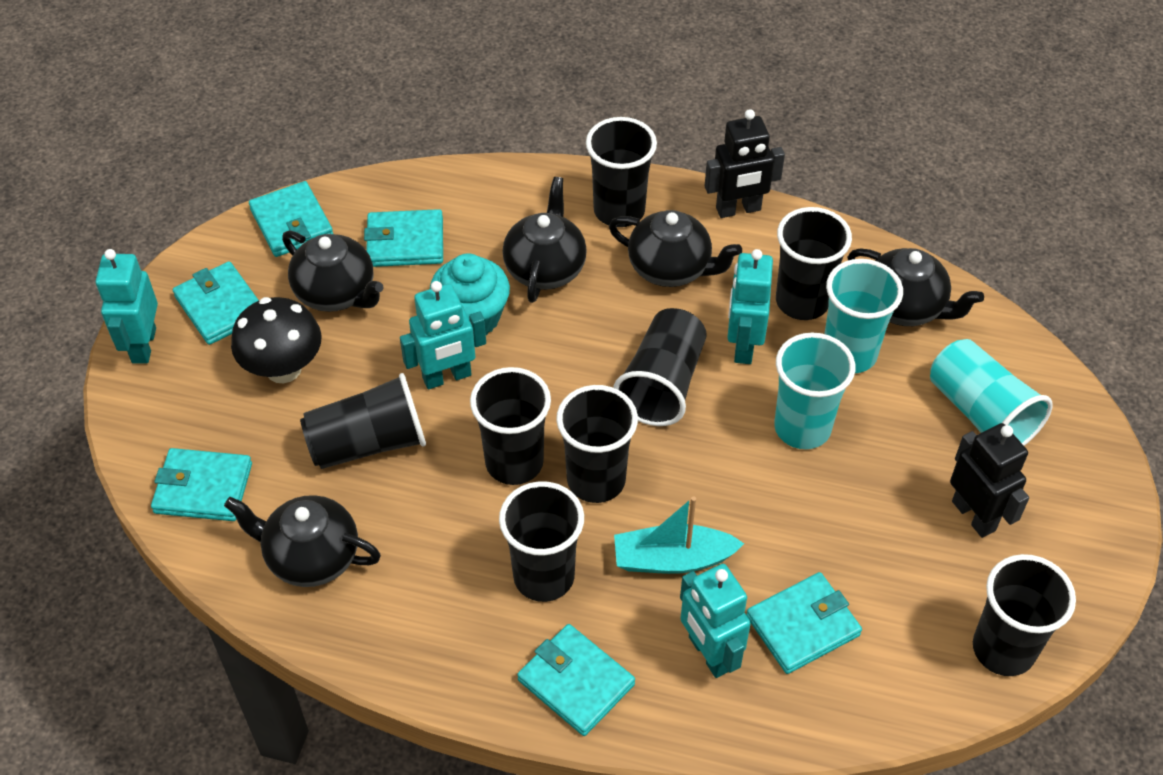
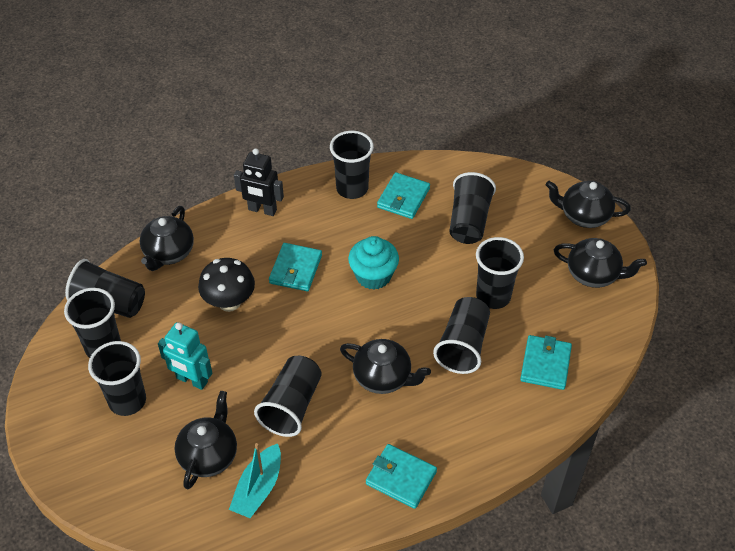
black robot: 2 -> 1
turquoise cup: 3 -> 0
turquoise robot: 4 -> 1
turquoise wallet: 6 -> 4

